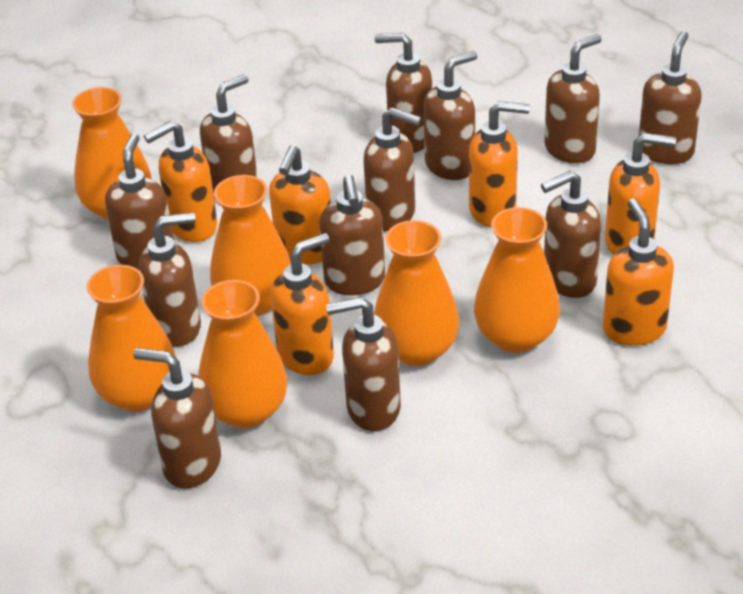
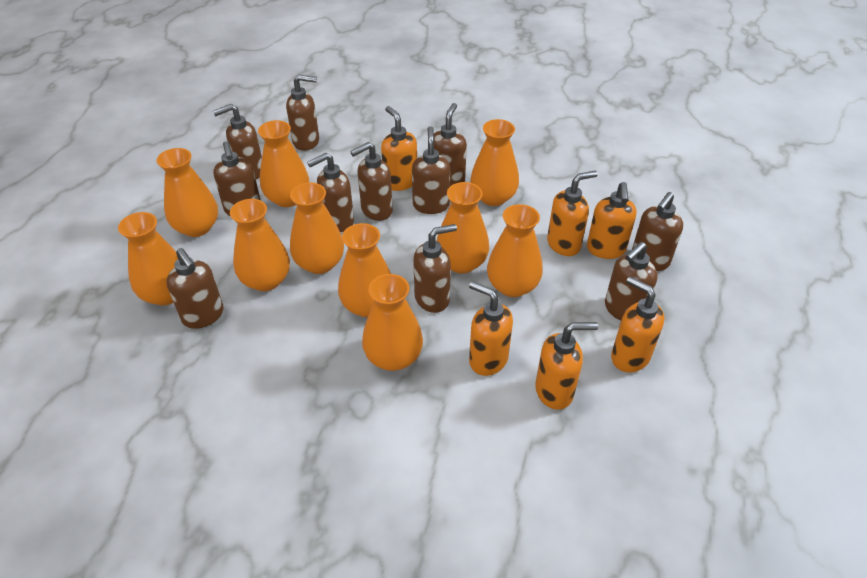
brown soap dispenser: 12 -> 11
orange vase: 6 -> 10

